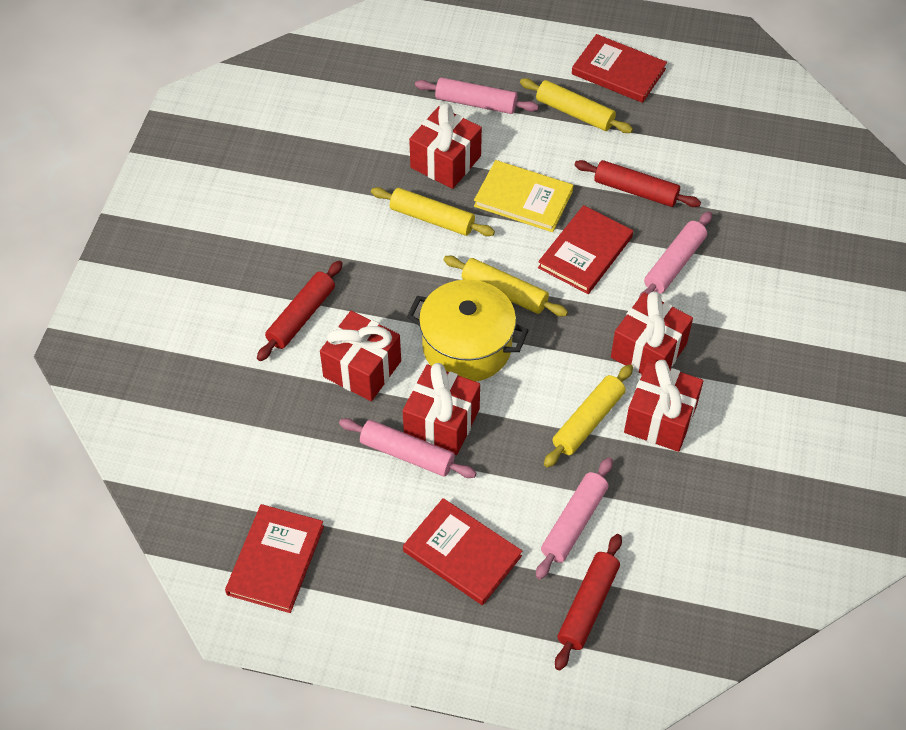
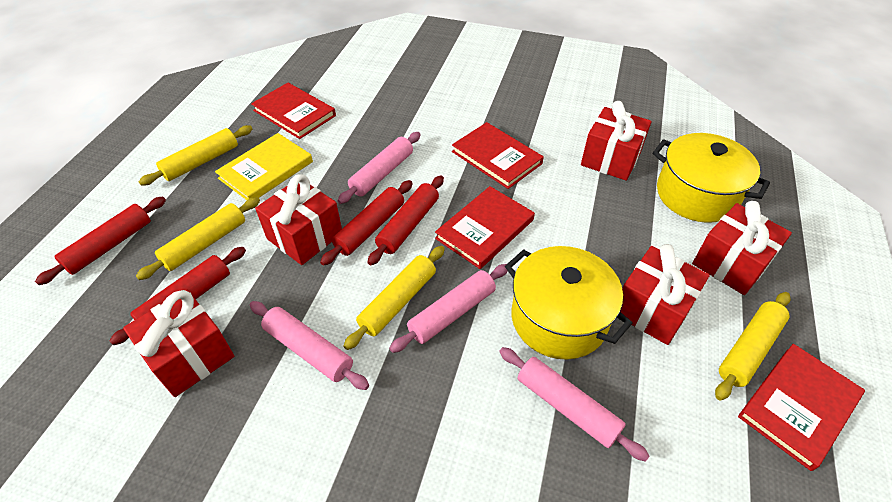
red rolling pin: 3 -> 4
yellow pot: 1 -> 2

